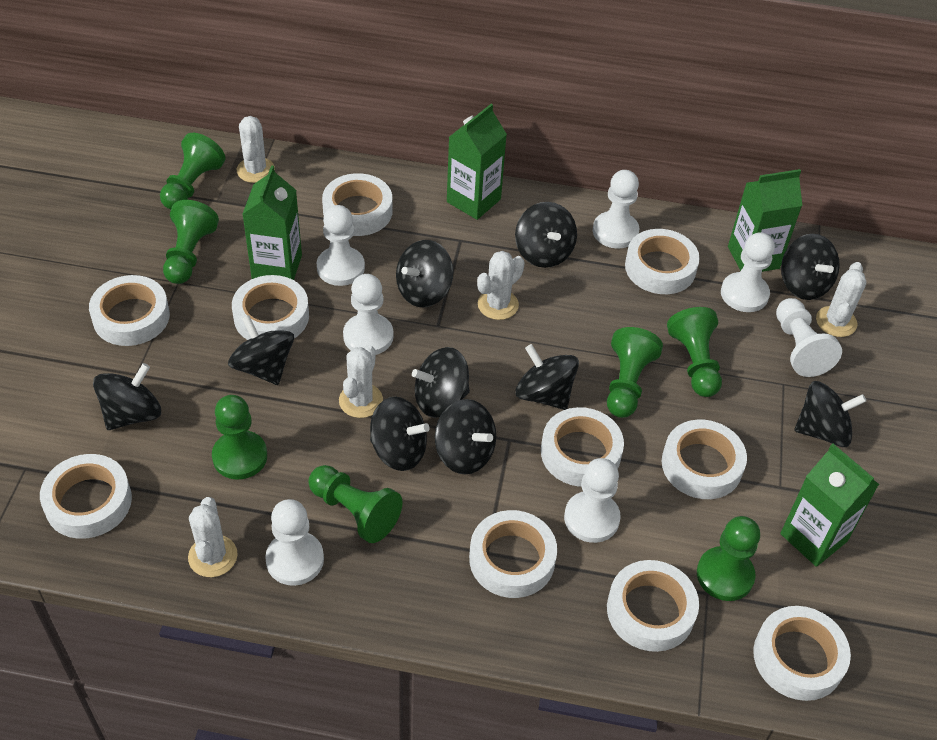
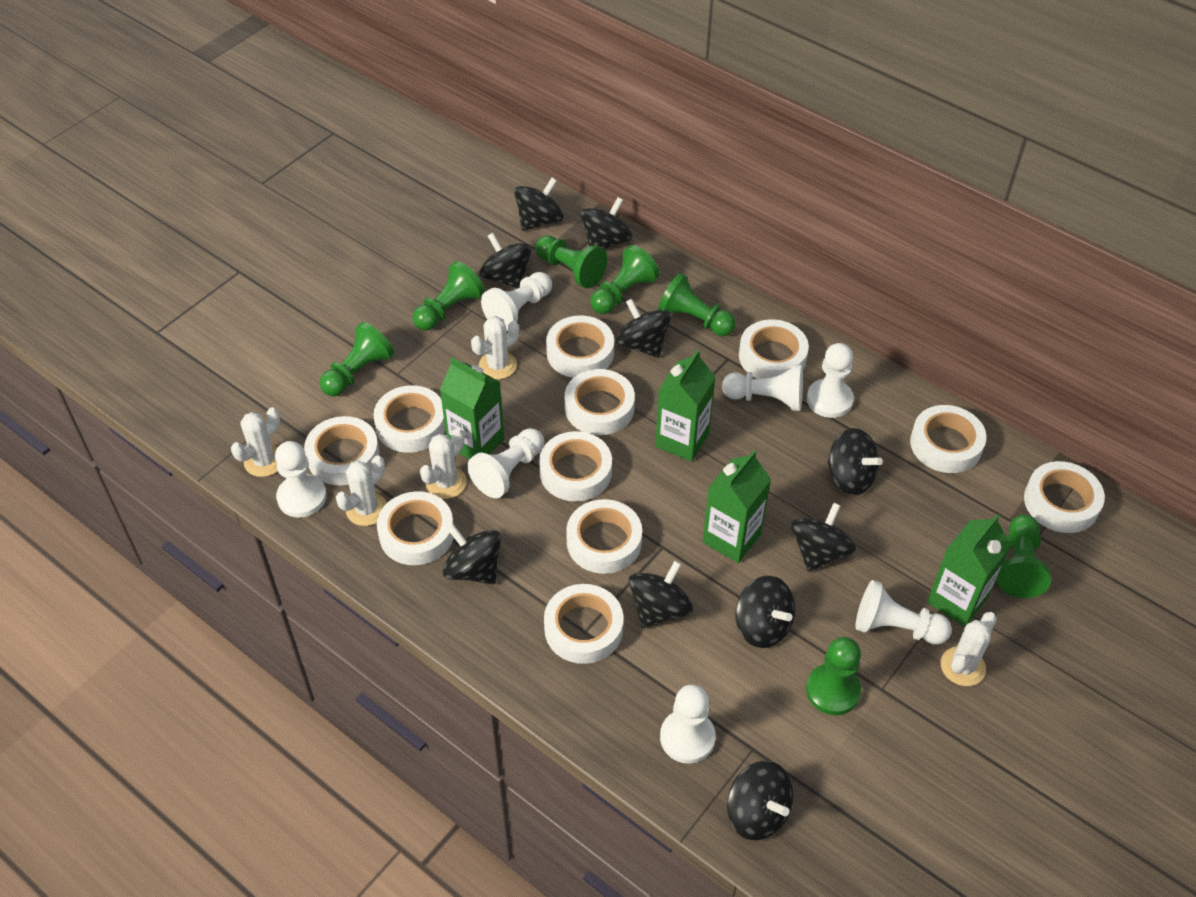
white tape: 10 -> 11

